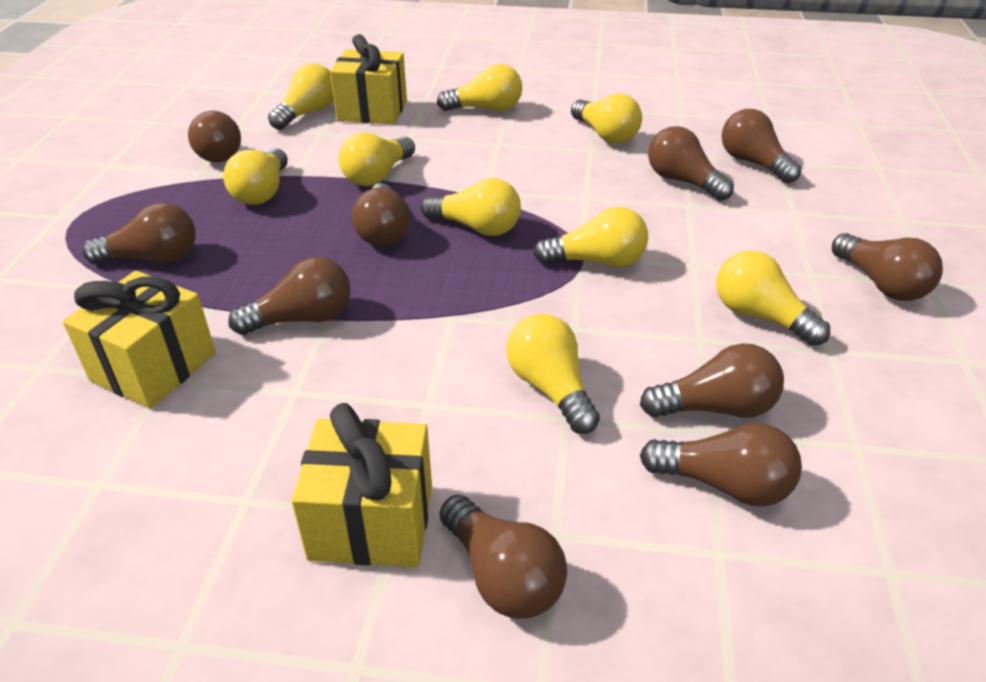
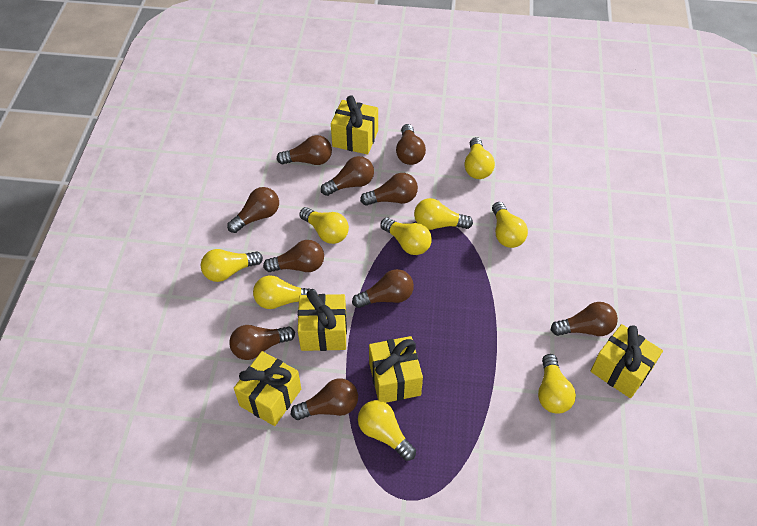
yellow gift: 3 -> 5

